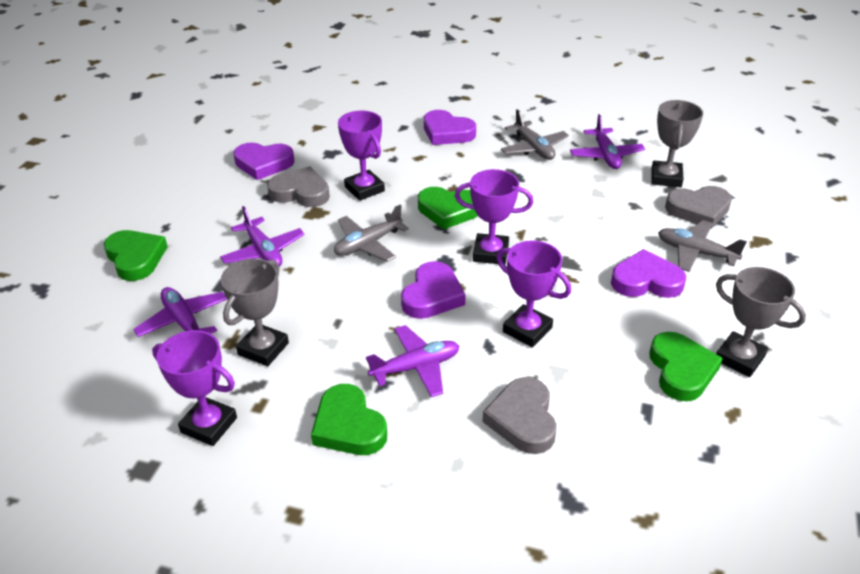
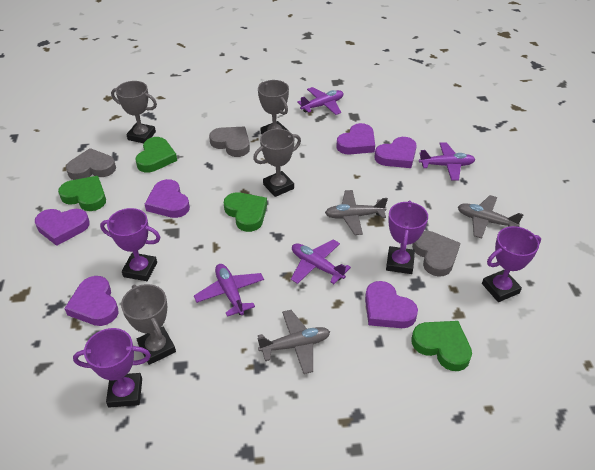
grey trophy: 3 -> 4
purple heart: 4 -> 6

